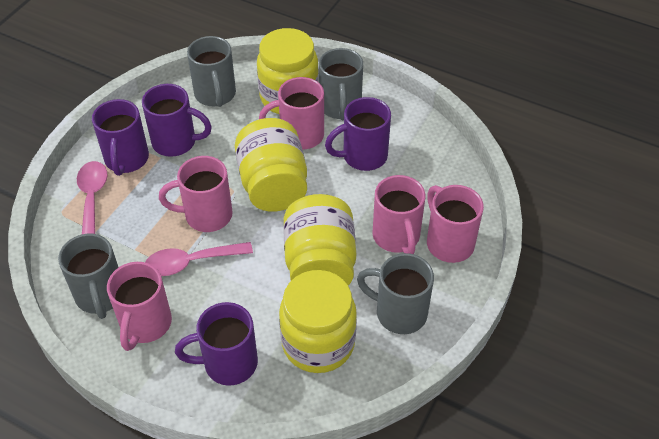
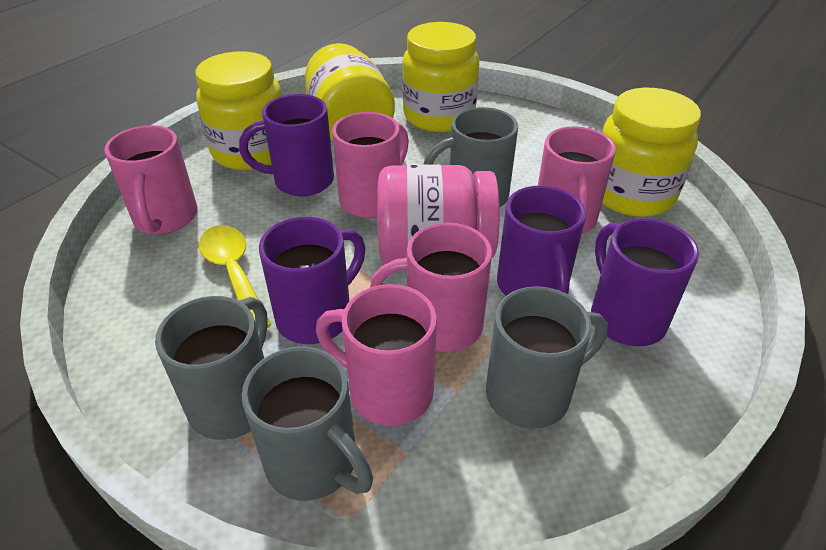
pink jar: 0 -> 1
pink spoon: 2 -> 0
yellow spoon: 0 -> 1

